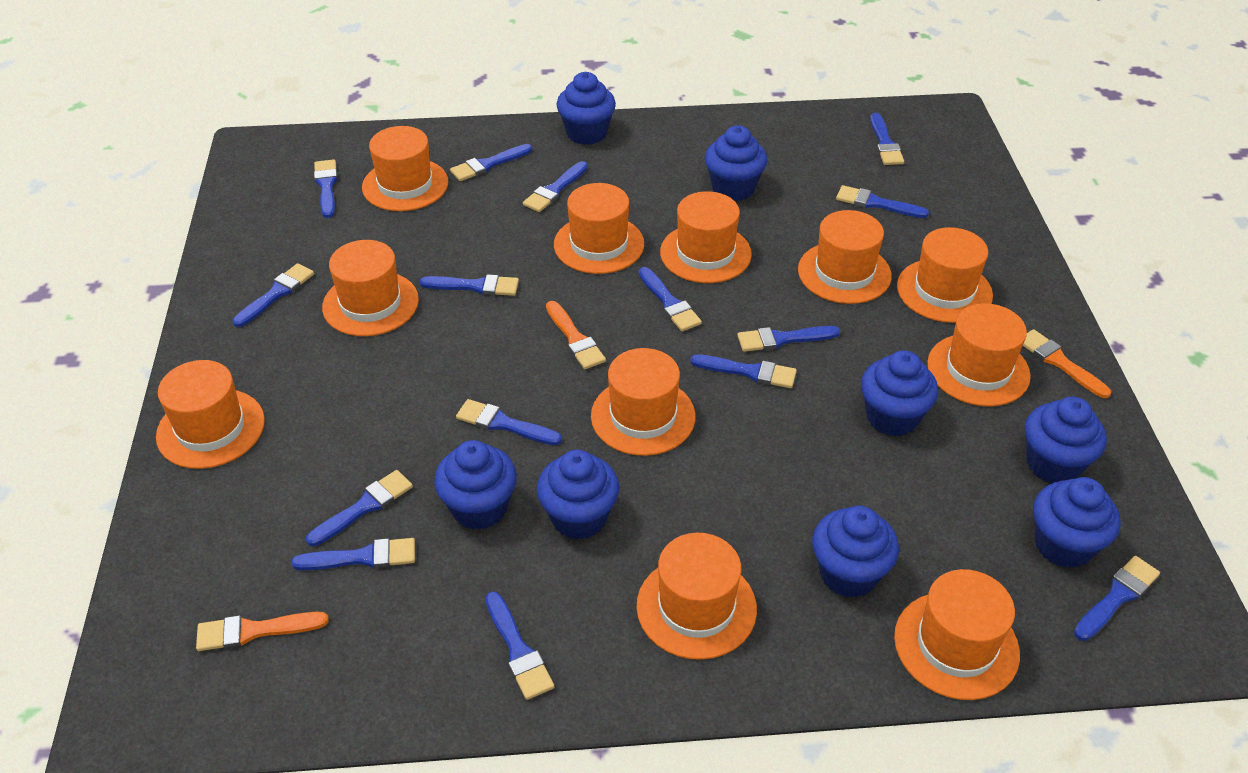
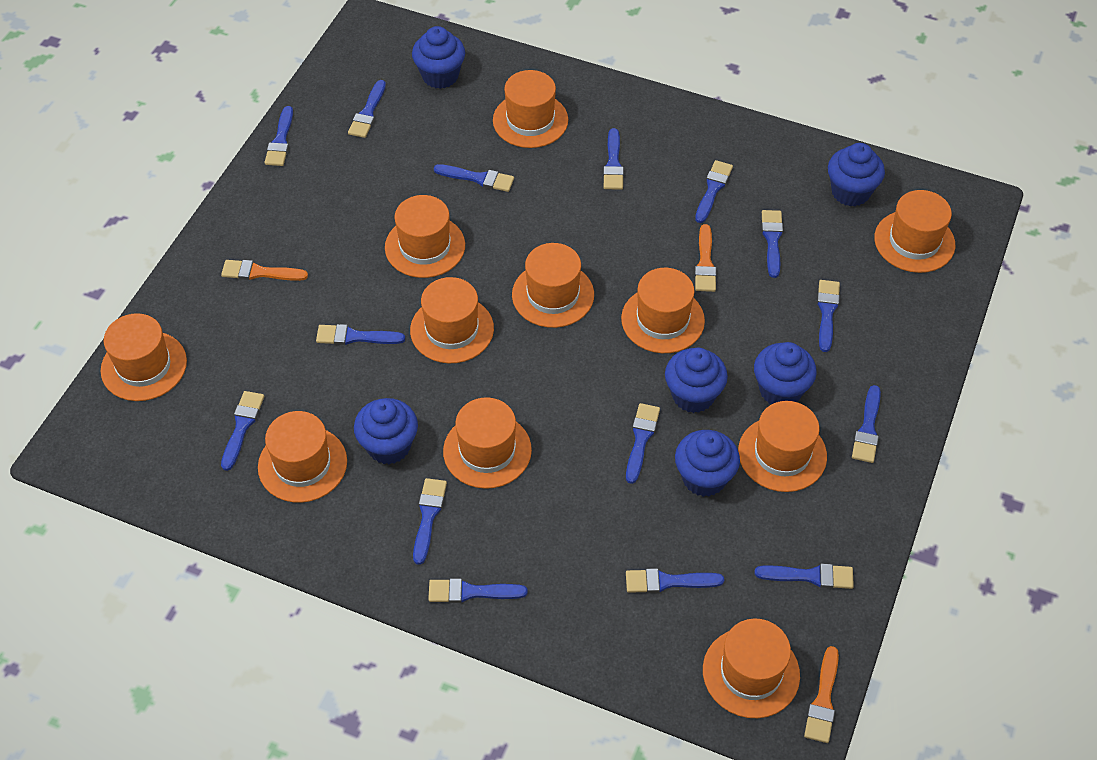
blue cupcake: 8 -> 6

